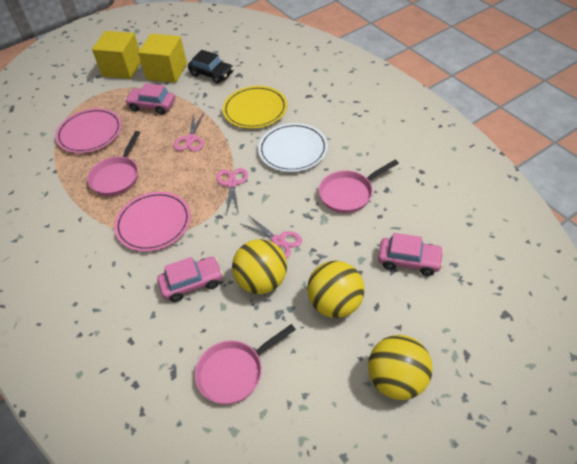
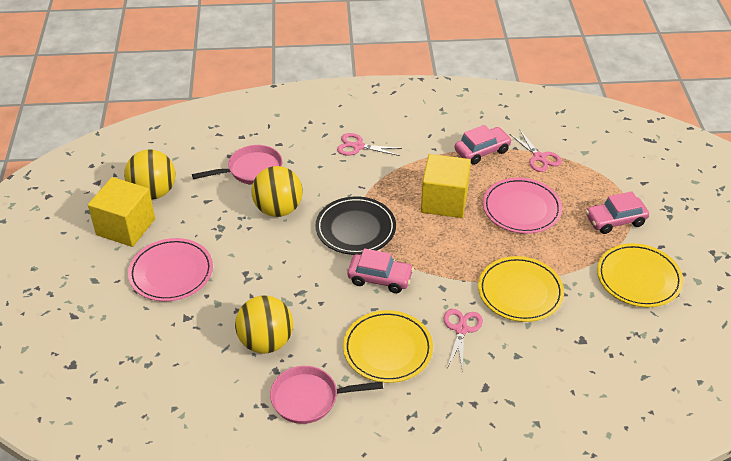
black car: 1 -> 0
black plate: 0 -> 1
pink pan: 3 -> 2
white plate: 1 -> 0
yellow plate: 1 -> 3

